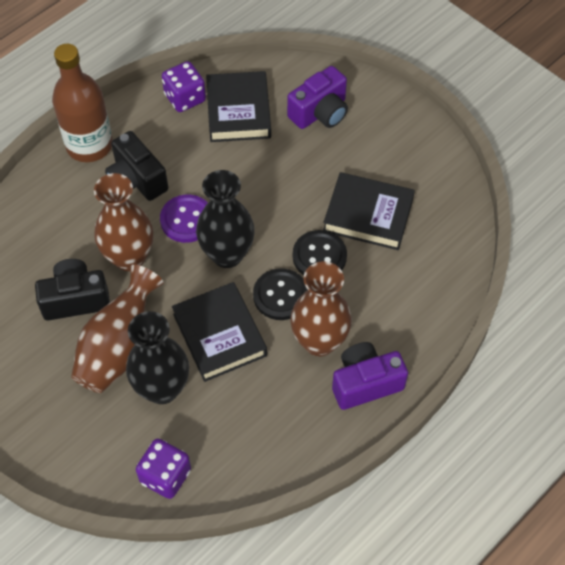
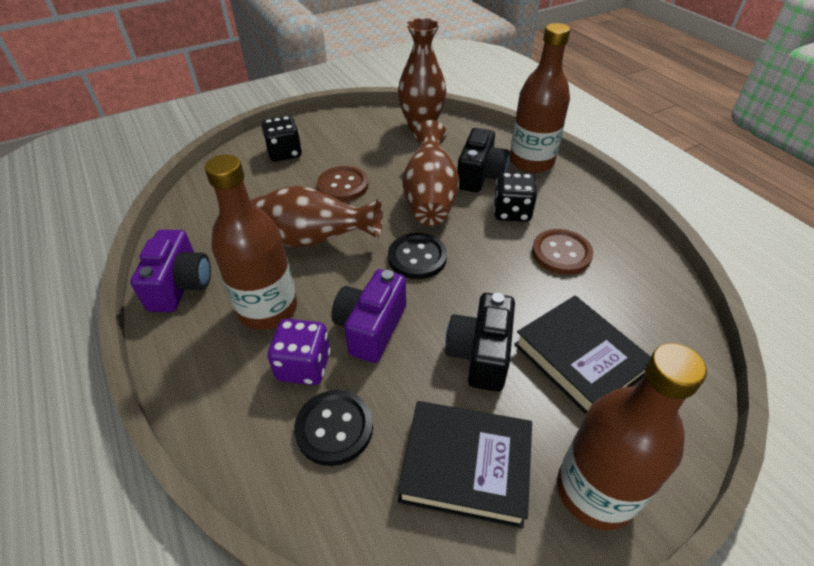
black book: 3 -> 2
black dice: 0 -> 2
black vase: 2 -> 0
brown bottle: 1 -> 3
brown button: 0 -> 2
purple button: 1 -> 0
purple dice: 2 -> 1

